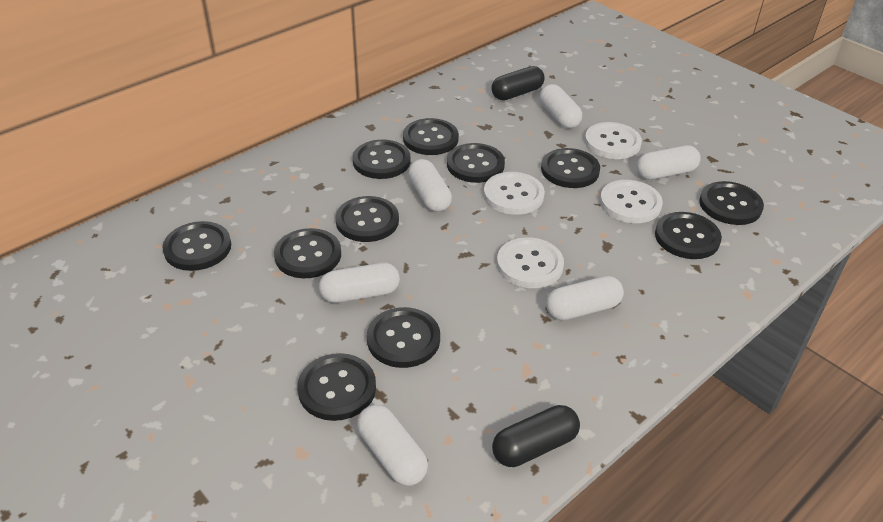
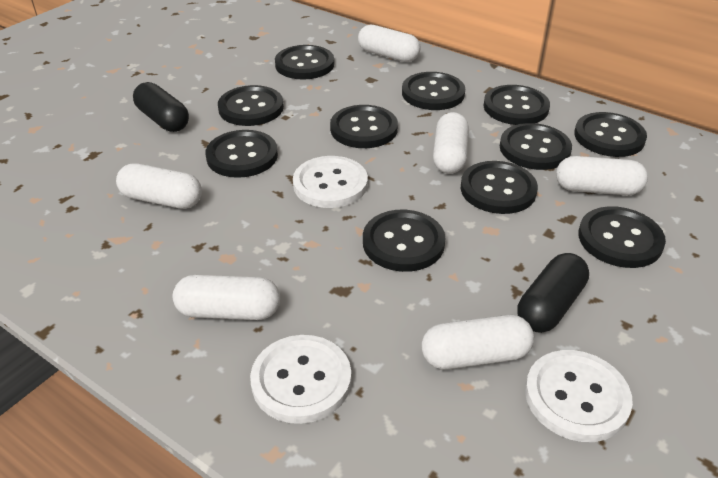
white button: 4 -> 3

